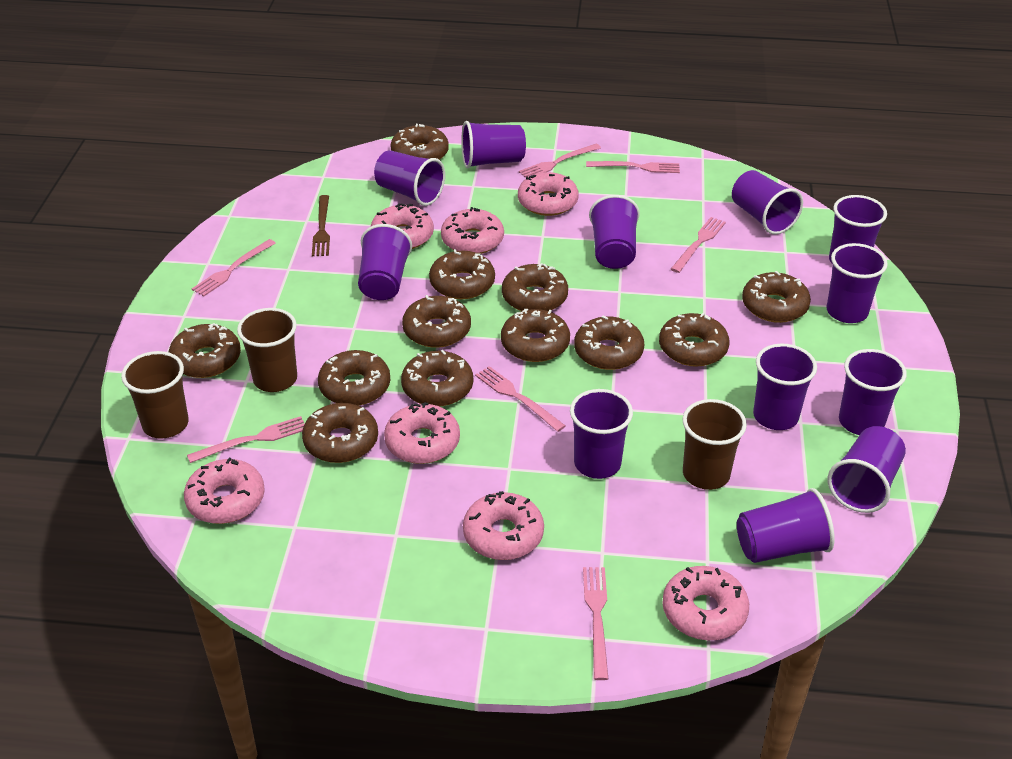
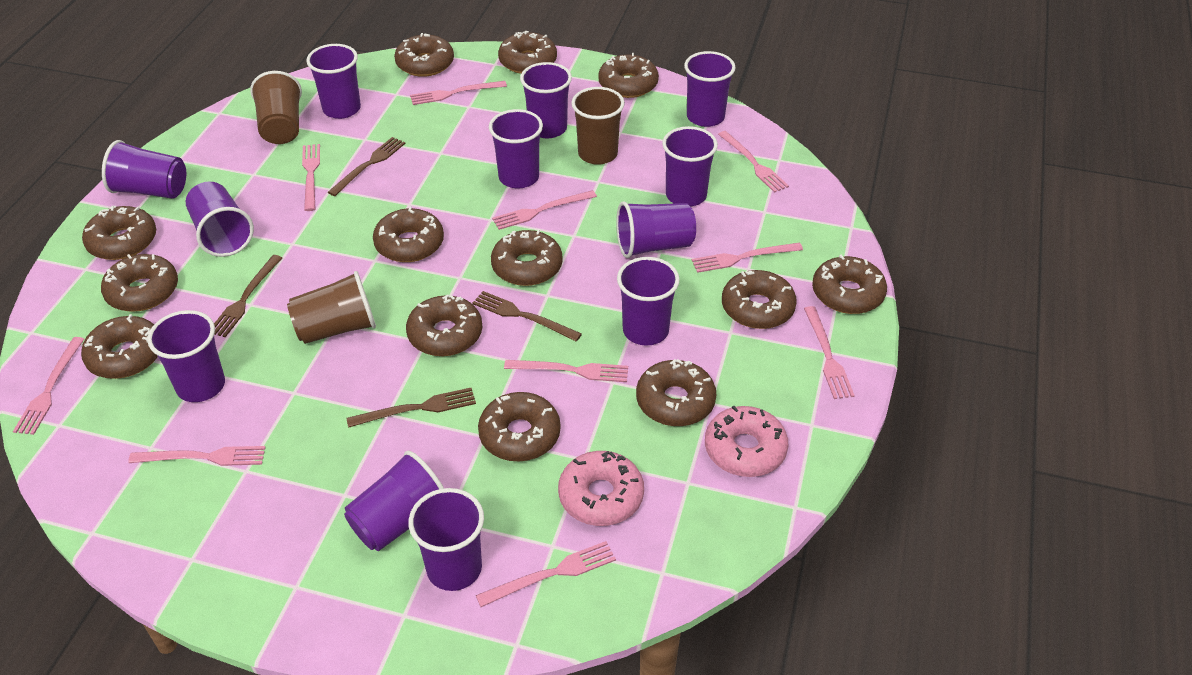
brown donut: 12 -> 13
brown fork: 1 -> 4
pink donut: 7 -> 2
pink fork: 7 -> 10

